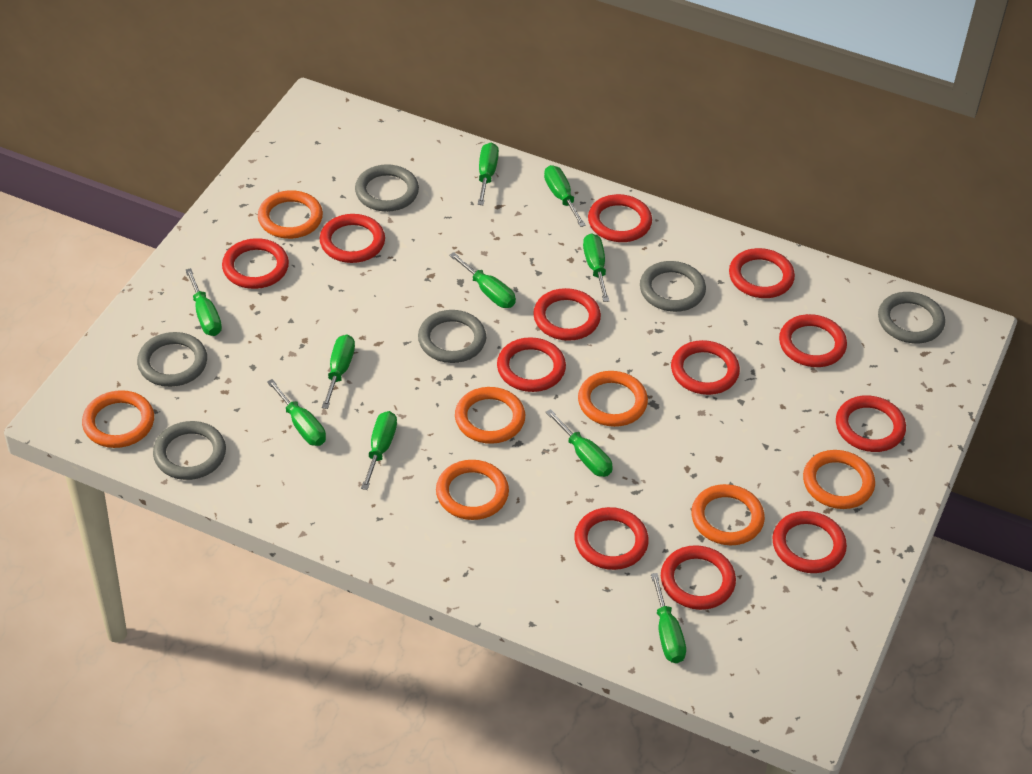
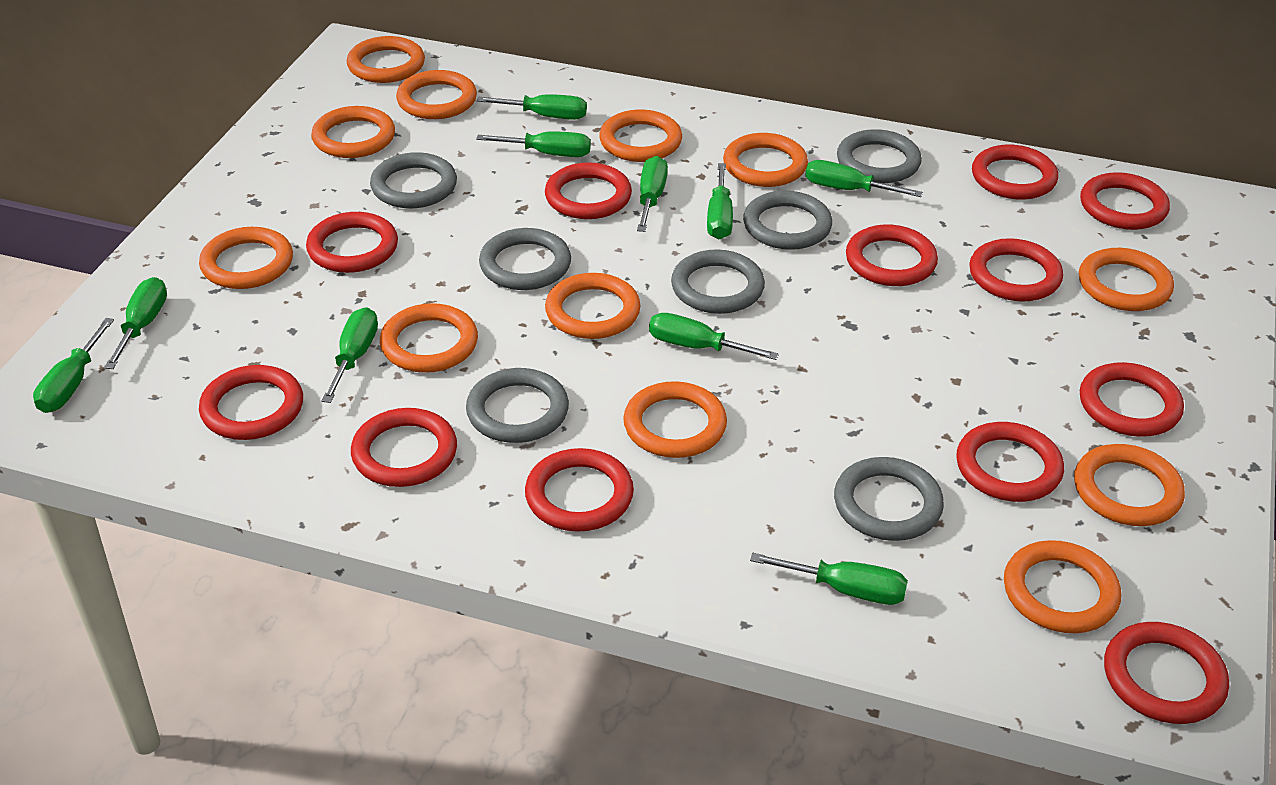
grey ring: 6 -> 7
orange ring: 7 -> 12

